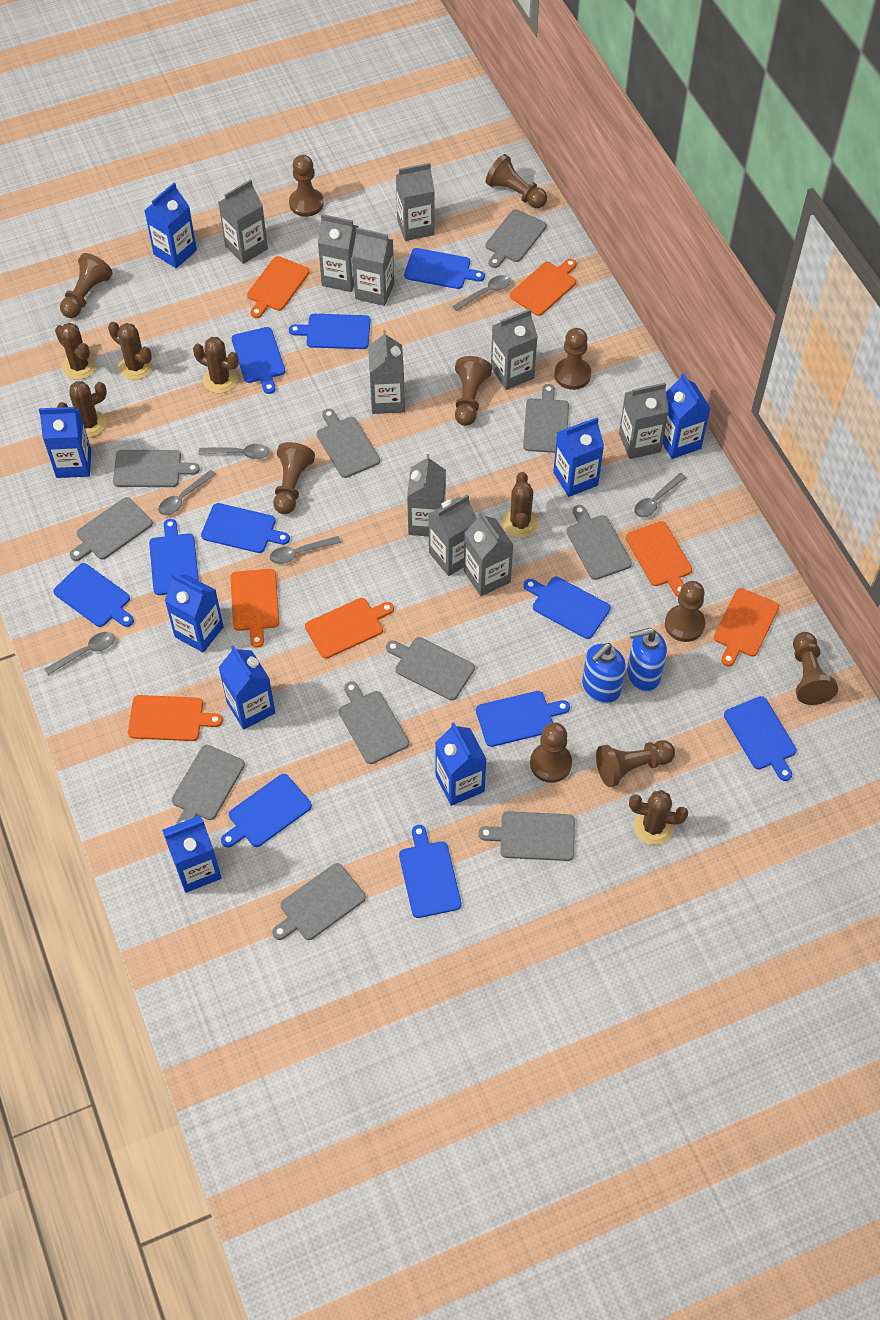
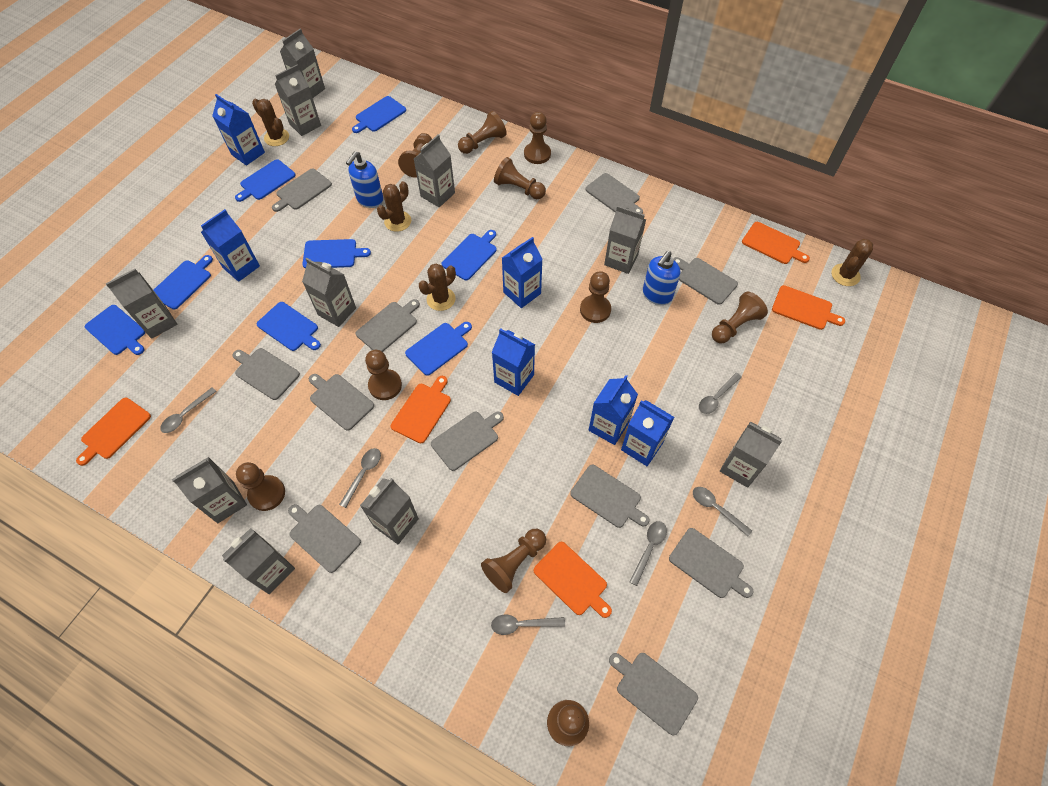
blue carton: 8 -> 6
blue cutting board: 11 -> 8
brown cactus: 6 -> 4
orange cutting board: 7 -> 5

